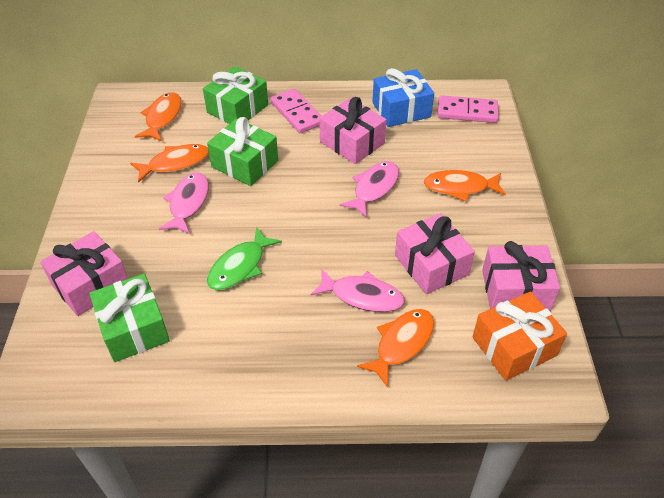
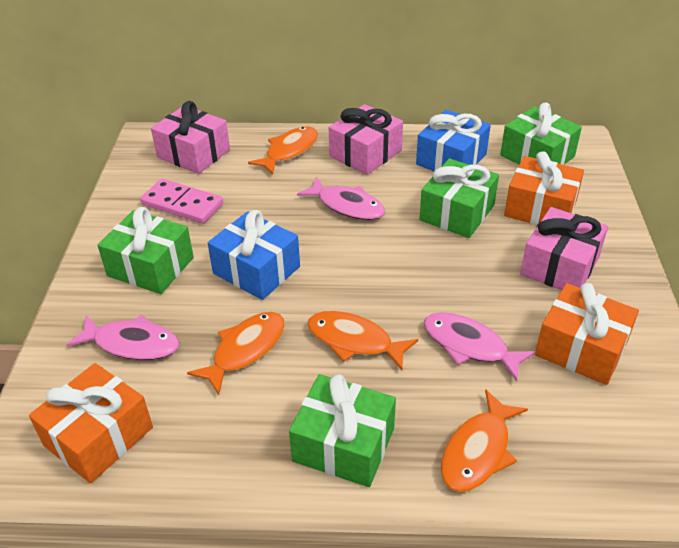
blue gift: 1 -> 2
green fish: 1 -> 0
green gift: 3 -> 4
orange gift: 1 -> 3
pink domino: 2 -> 1
pink gift: 4 -> 3

